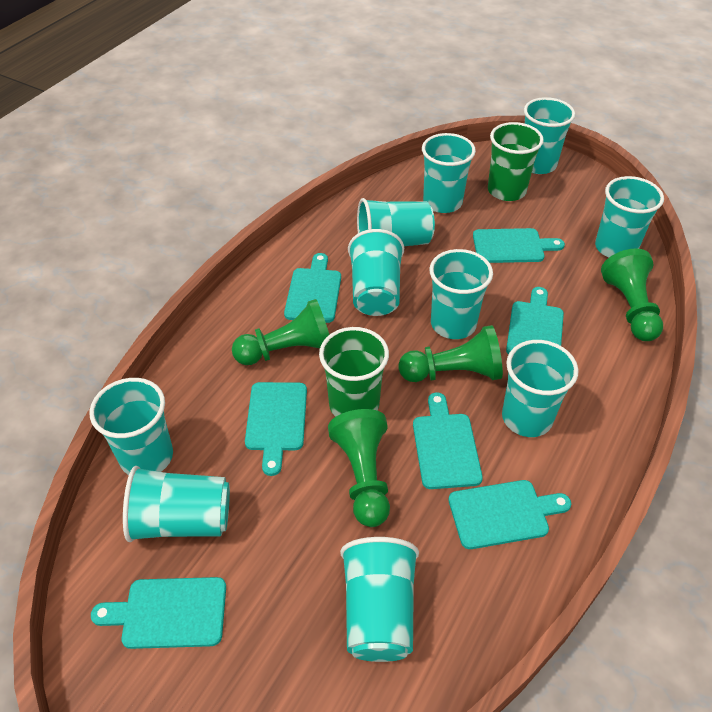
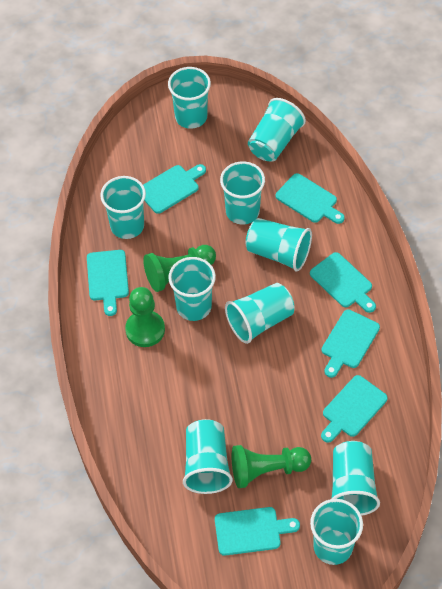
green cup: 2 -> 0
green pawn: 4 -> 3

